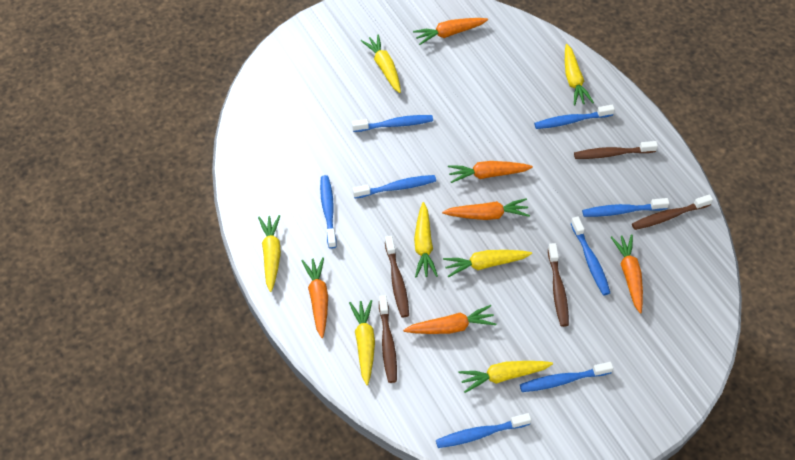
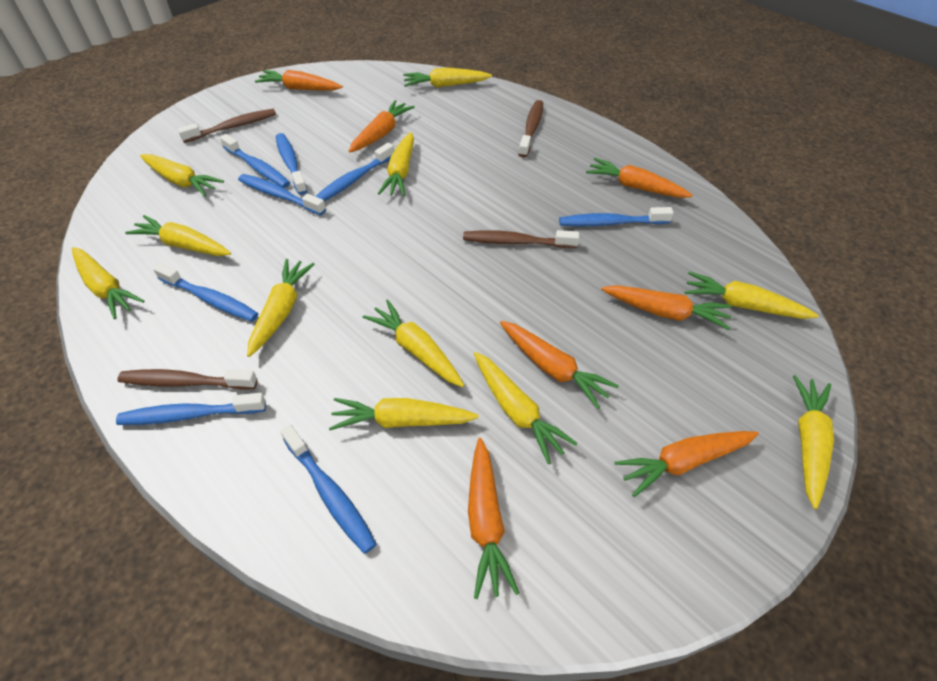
brown toothbrush: 5 -> 4
orange carrot: 6 -> 7
yellow carrot: 7 -> 11

